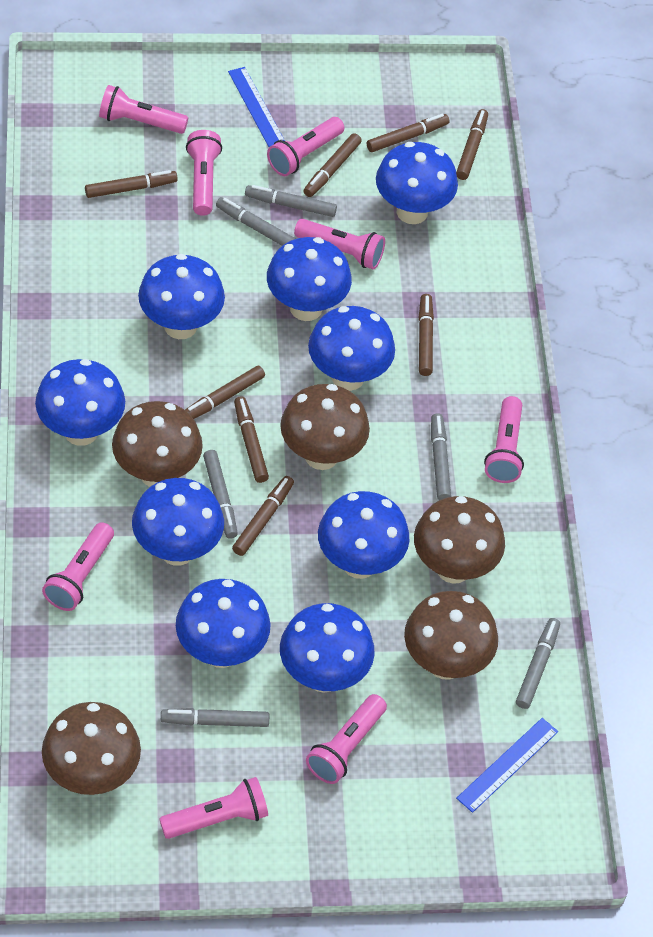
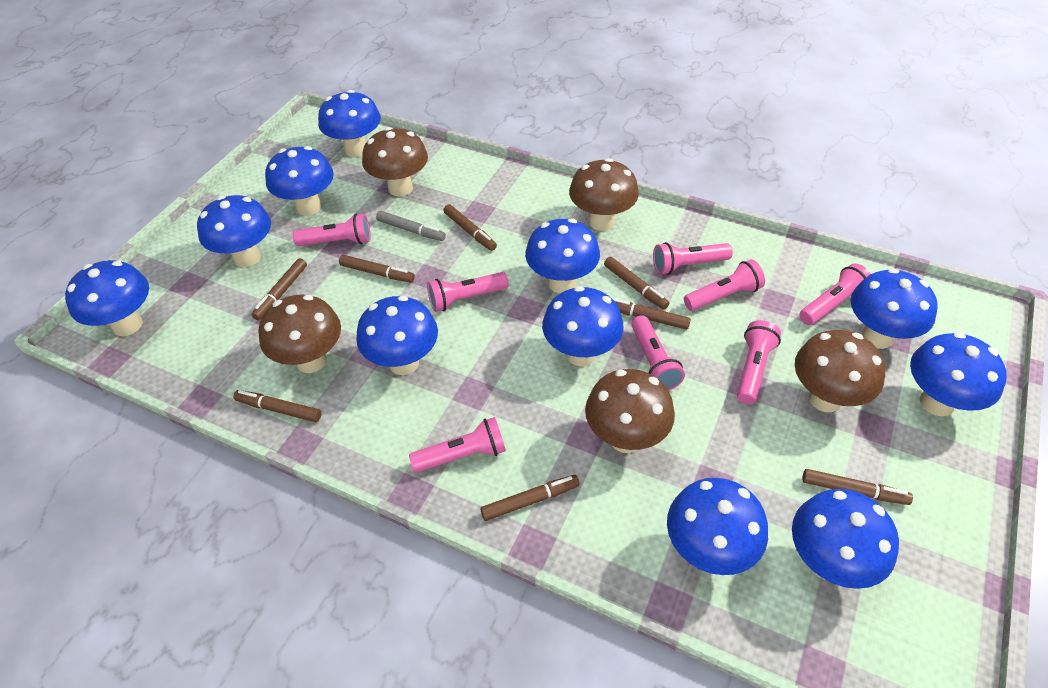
blue mushroom: 9 -> 11
blue ruler: 2 -> 0
grey marker: 6 -> 1

